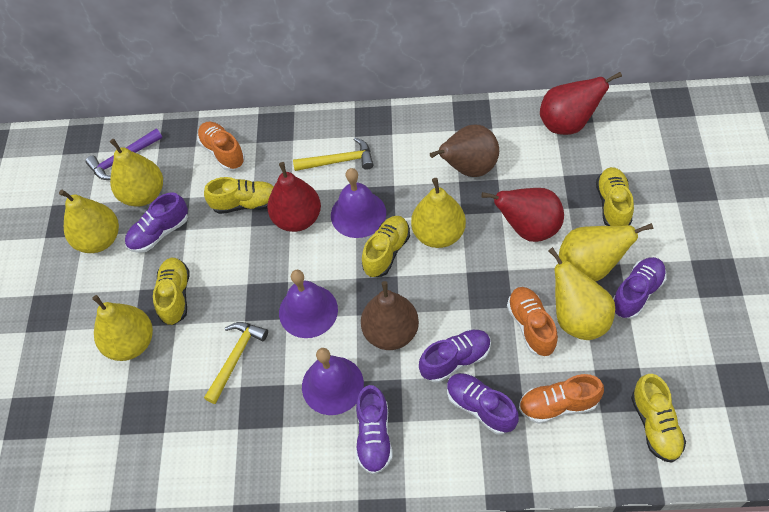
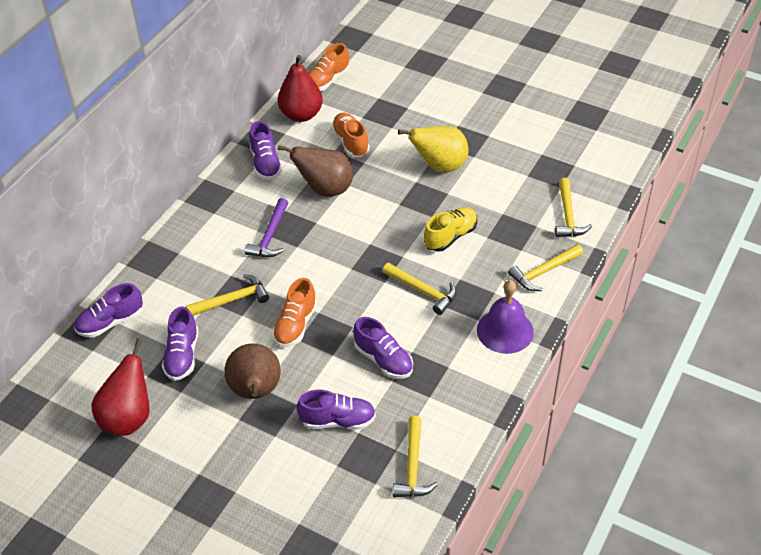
purple bell: 3 -> 1
red pear: 3 -> 2
yellow hammer: 2 -> 5
yellow pear: 6 -> 1
yellow shoe: 5 -> 1

